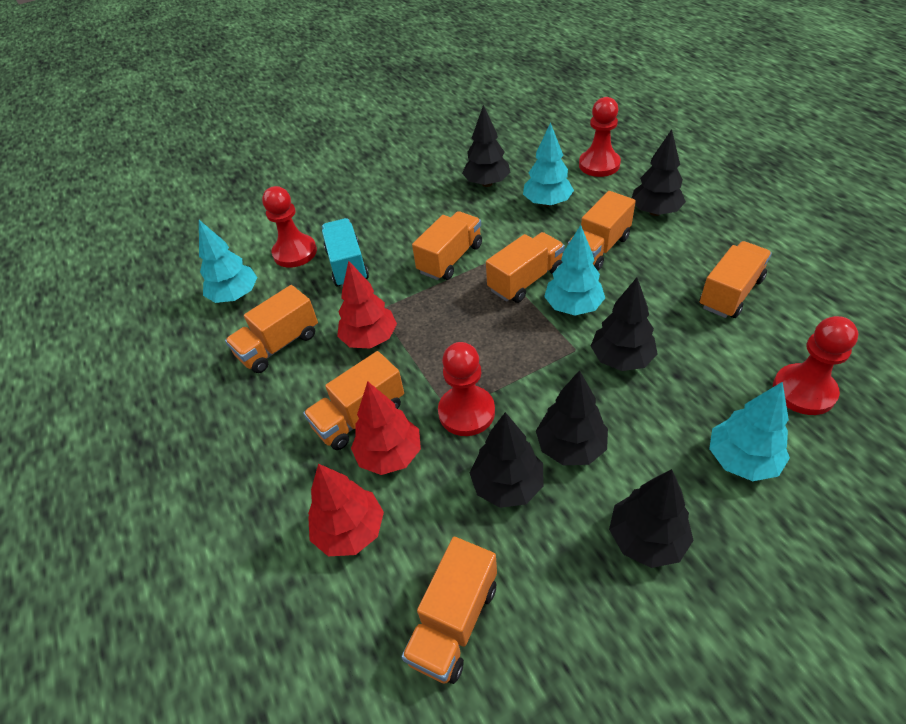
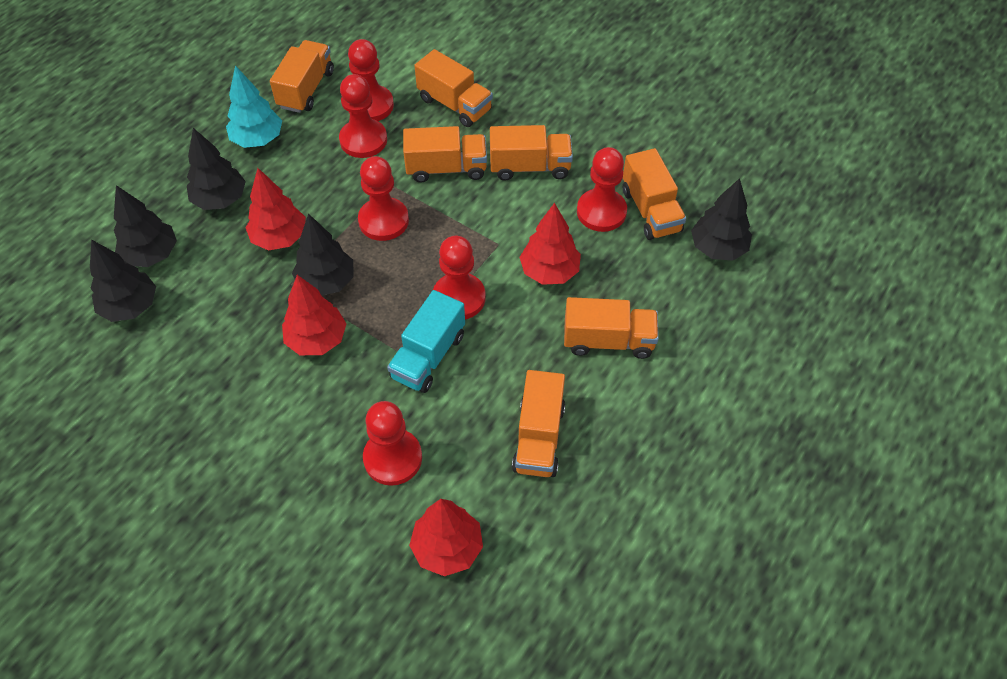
black tree: 6 -> 5
red pawn: 4 -> 6
red tree: 3 -> 4
turquoise tree: 4 -> 1

